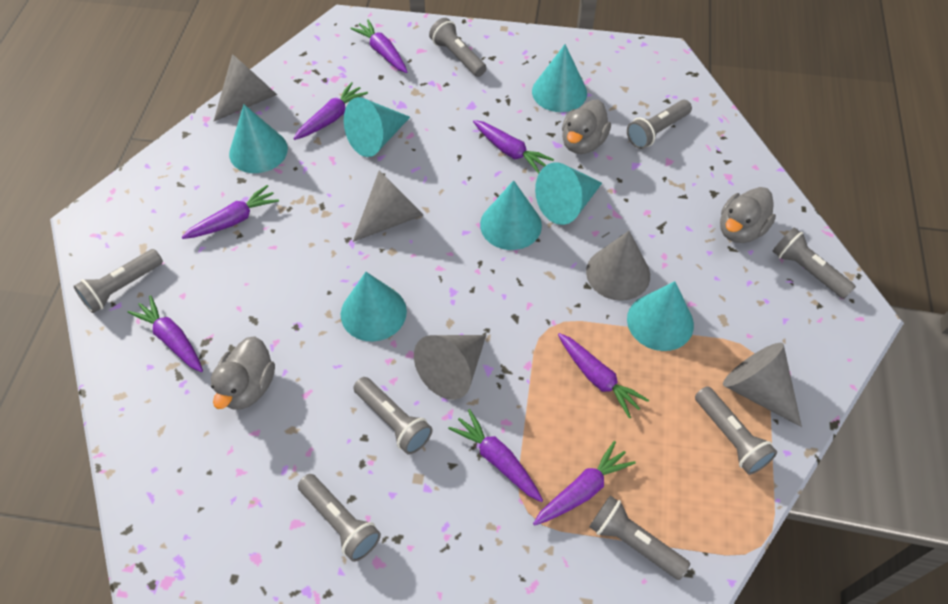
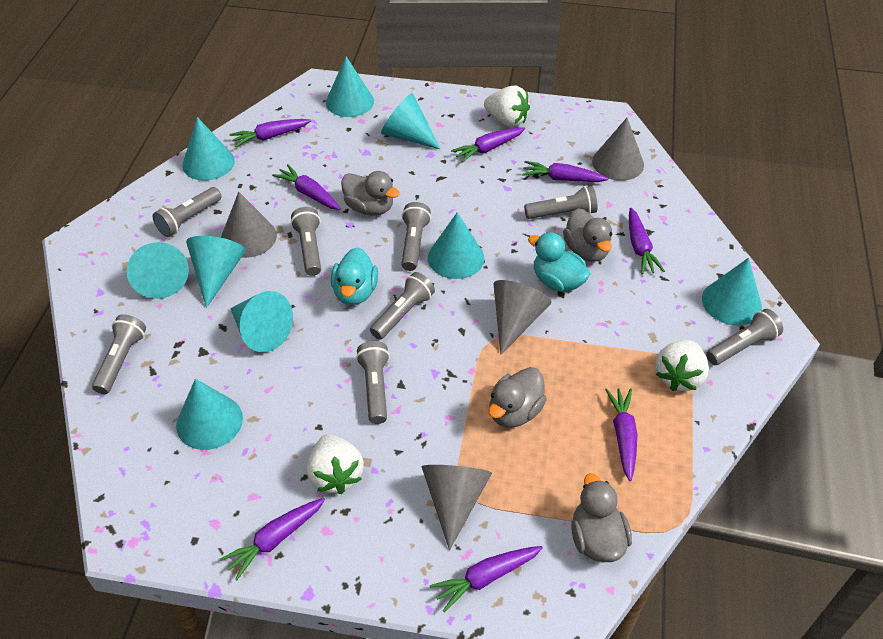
grey cone: 5 -> 4
grey duck: 3 -> 4
turquoise cone: 7 -> 9
turquoise duck: 0 -> 2
white strawberry: 0 -> 3

